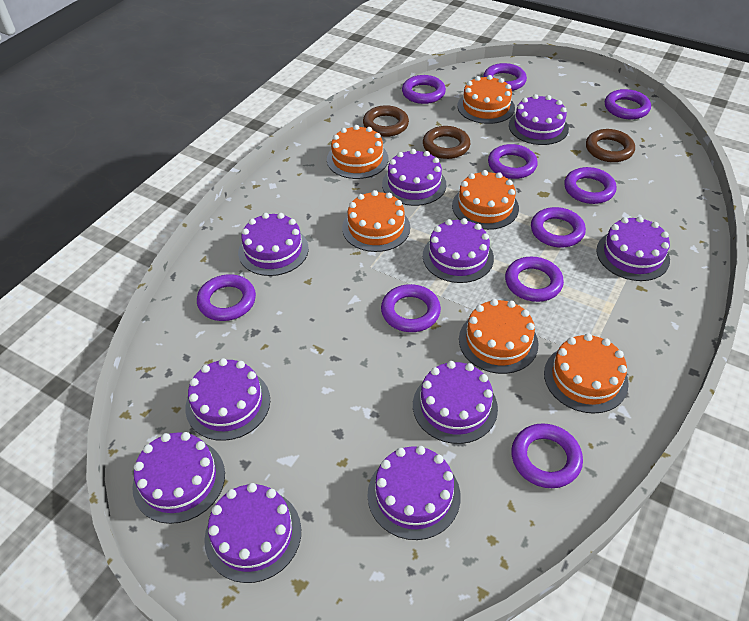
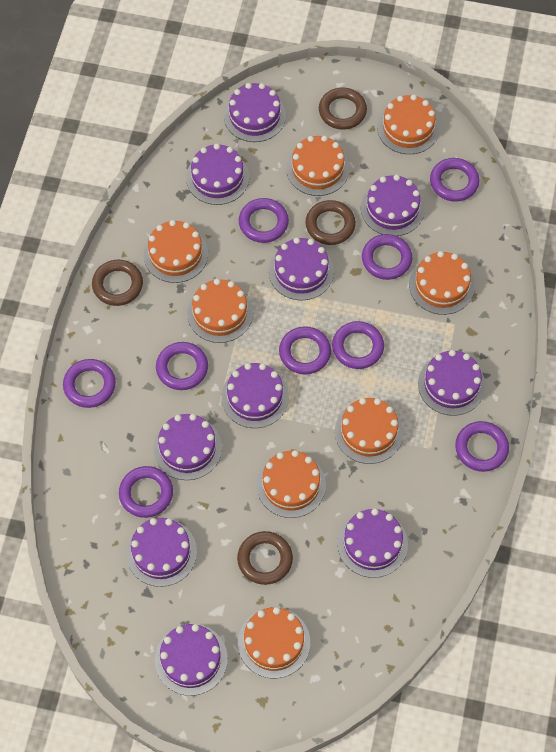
brown ring: 3 -> 4
orange cake: 6 -> 8
purple ring: 10 -> 9

